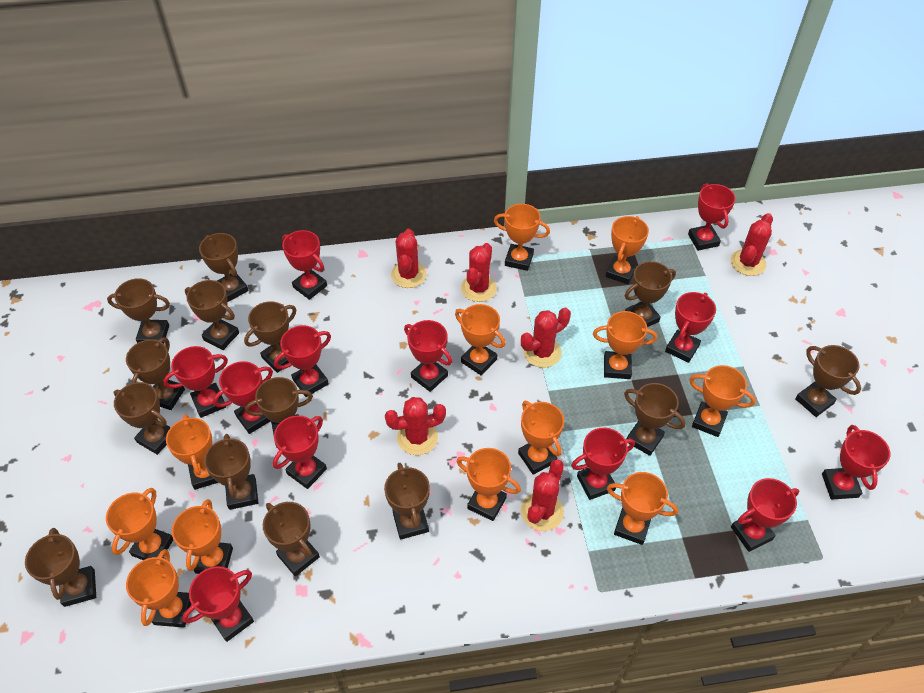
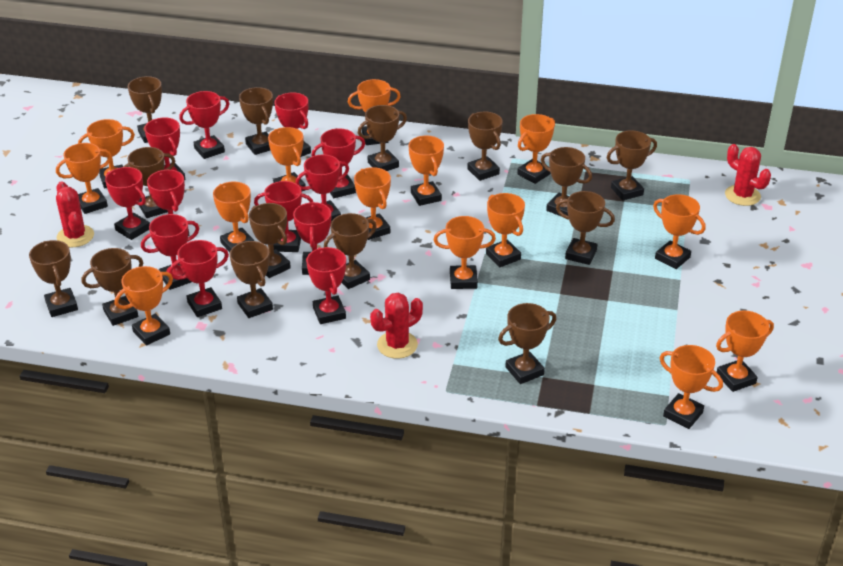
orange trophy: 12 -> 14
red cactus: 6 -> 3

